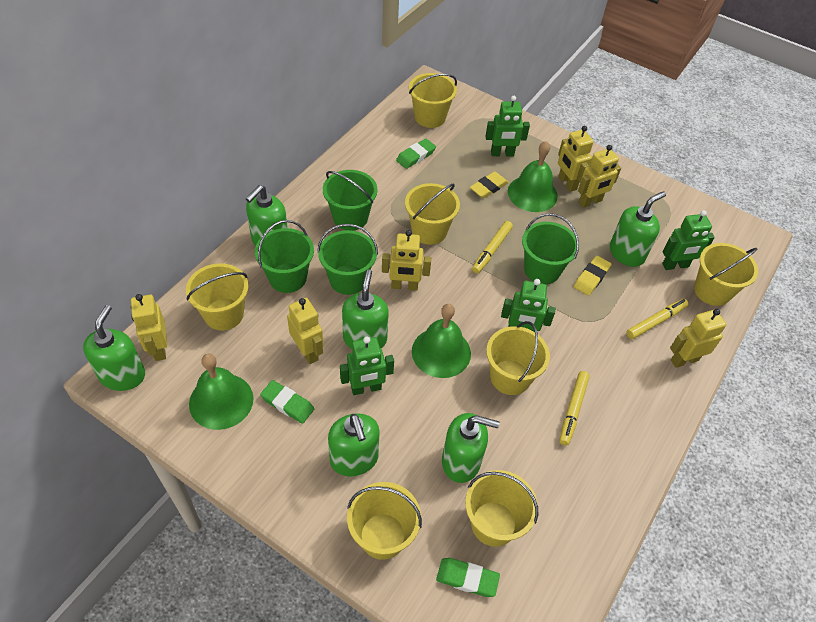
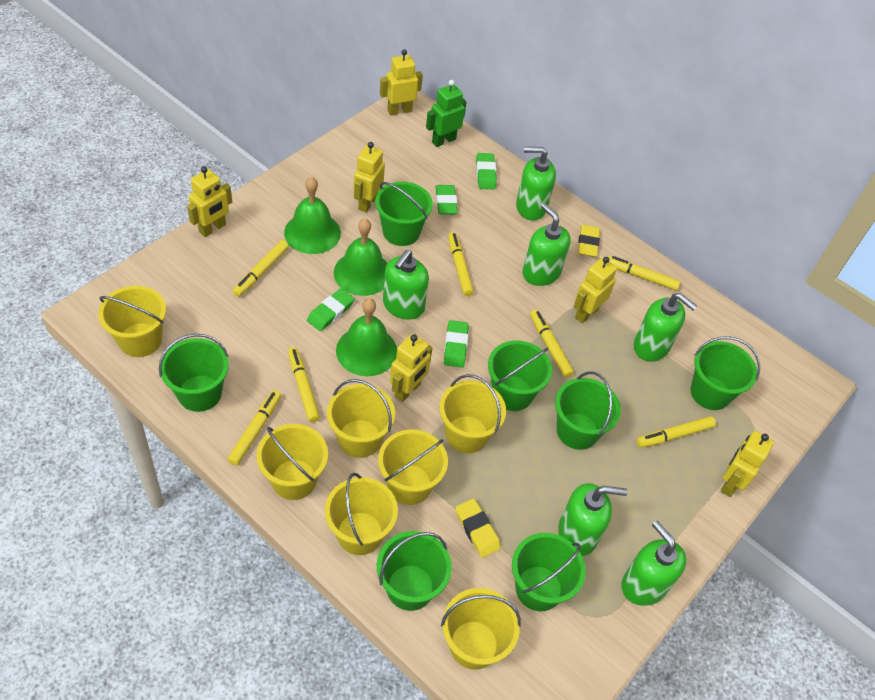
green bucket: 4 -> 7
green eraser: 3 -> 4
green robot: 4 -> 1
yellow marker: 3 -> 7

